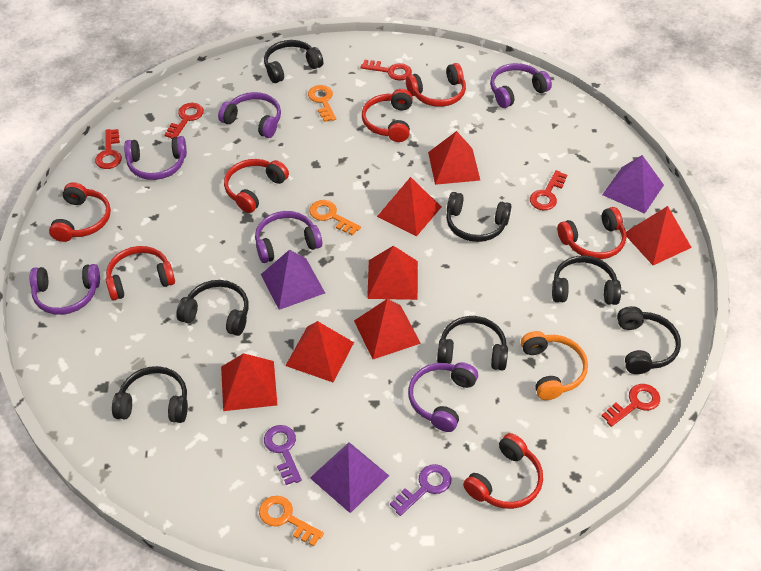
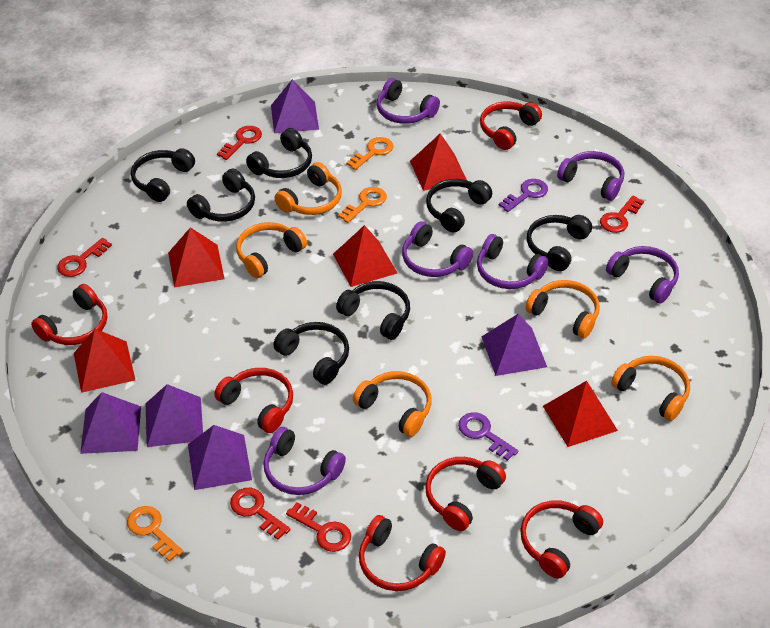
orange headphones: 1 -> 5
purple pyramid: 3 -> 5
red headphones: 7 -> 6
red pyramid: 7 -> 5

